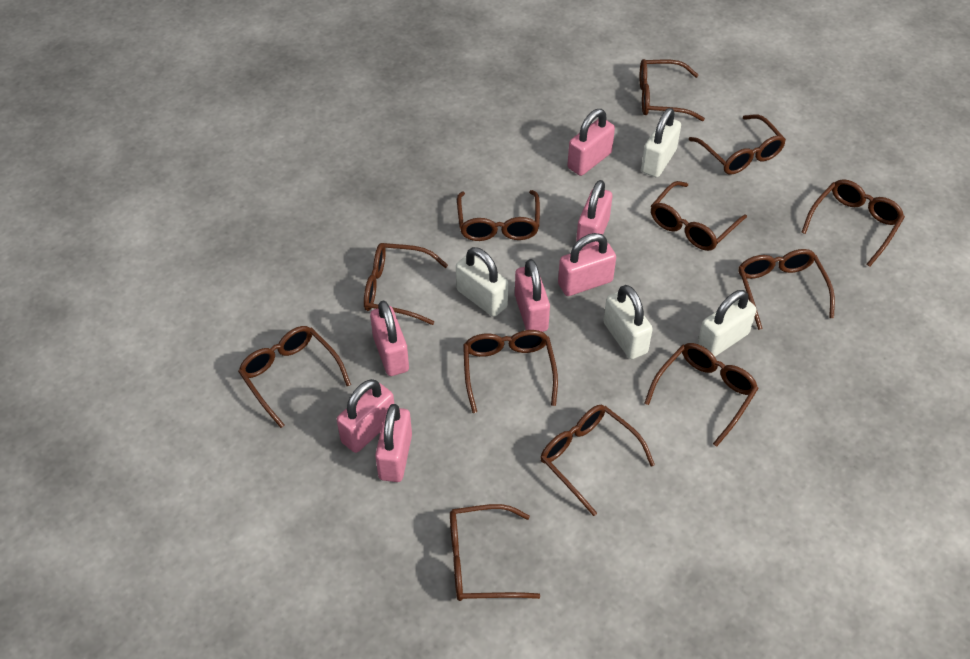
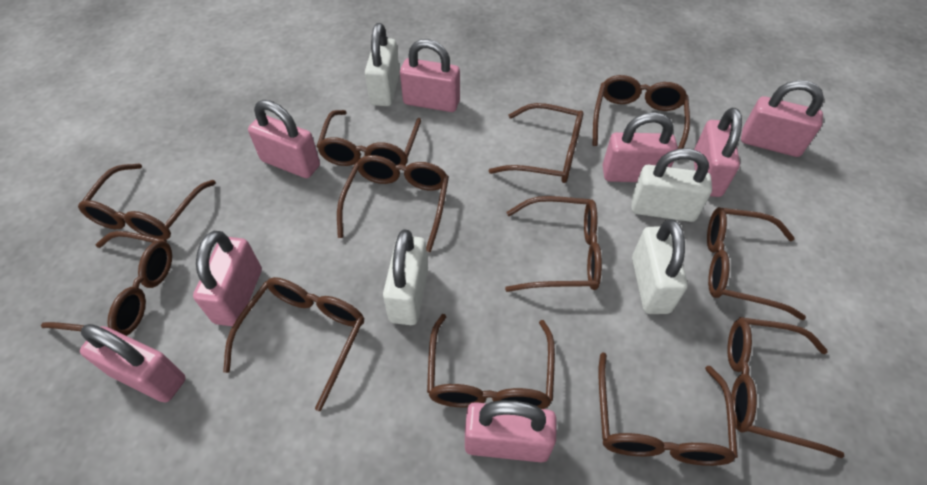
pink padlock: 7 -> 8

